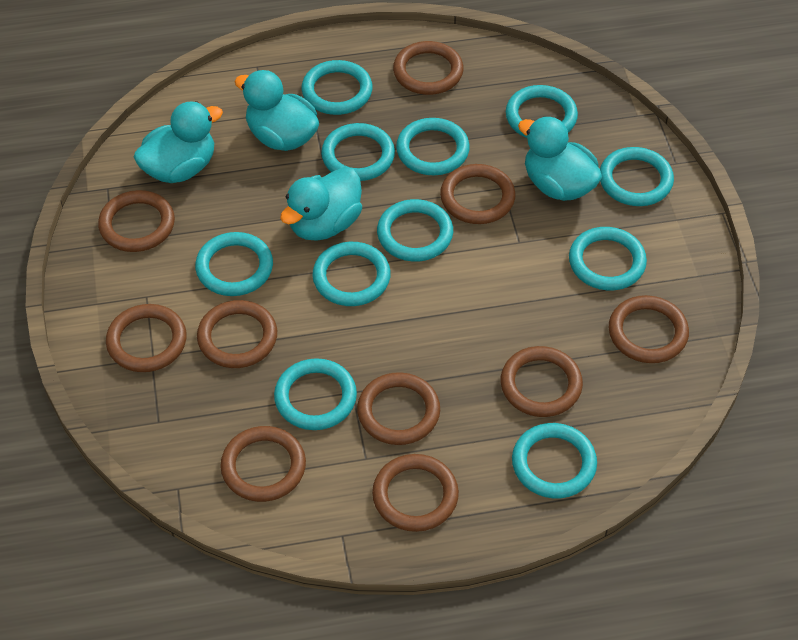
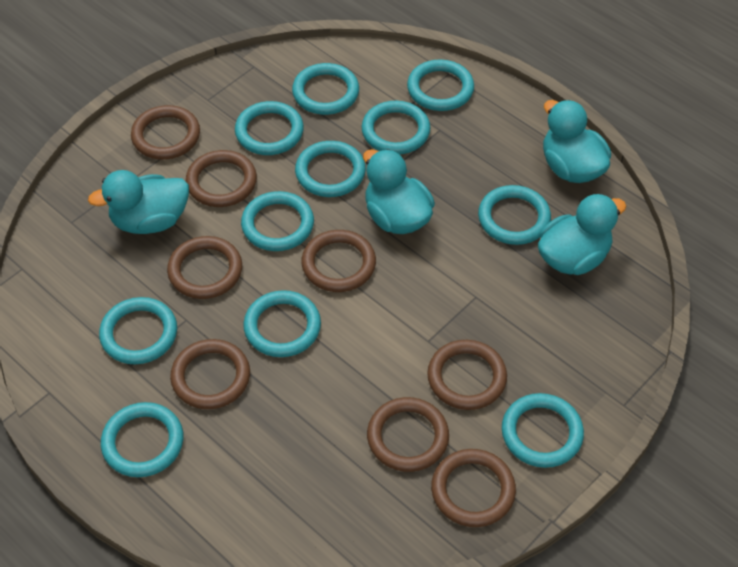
brown ring: 10 -> 8

